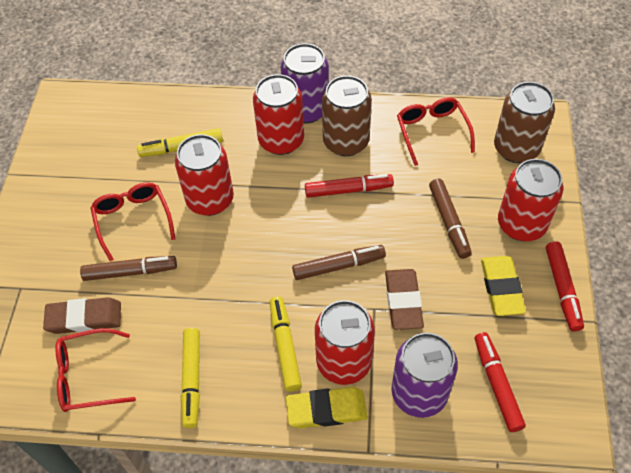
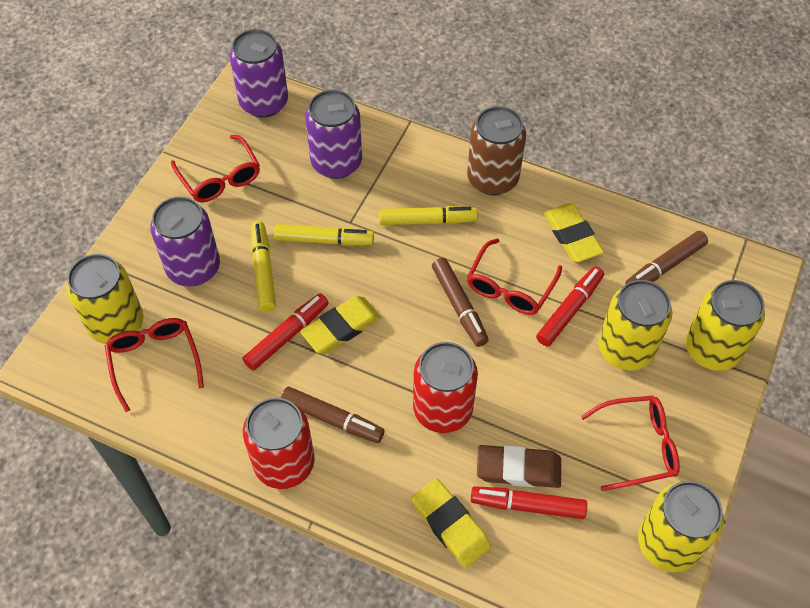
brown can: 2 -> 1
brown eraser: 2 -> 1
purple can: 2 -> 3
red can: 4 -> 2
red glasses: 3 -> 4
yellow can: 0 -> 4
yellow eraser: 2 -> 3

